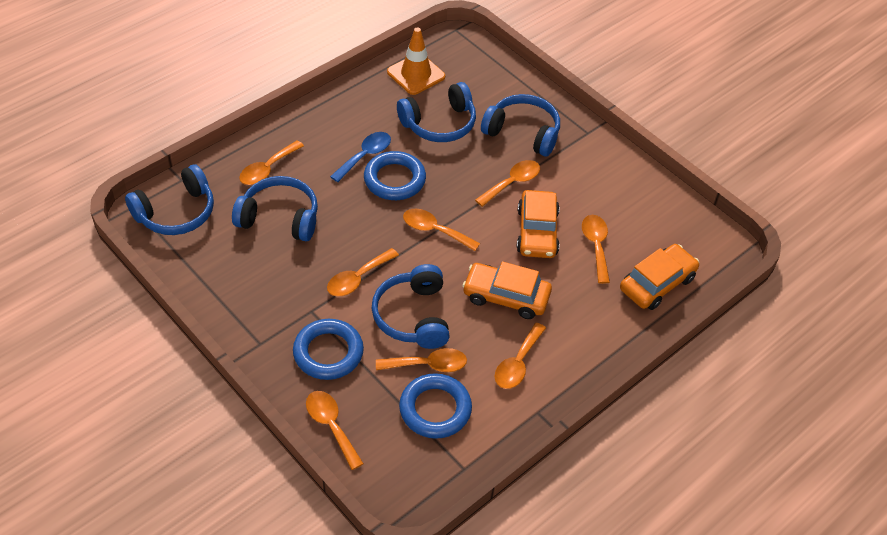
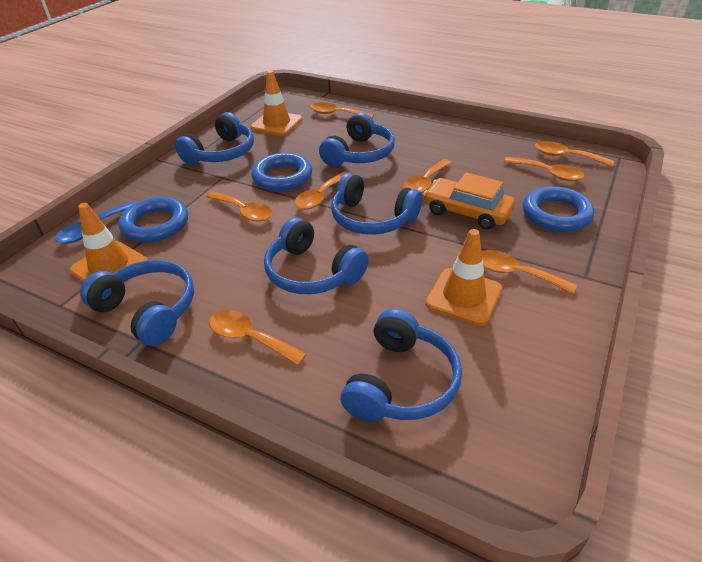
blue headphones: 5 -> 6
orange car: 3 -> 1
orange traffic cone: 1 -> 3

